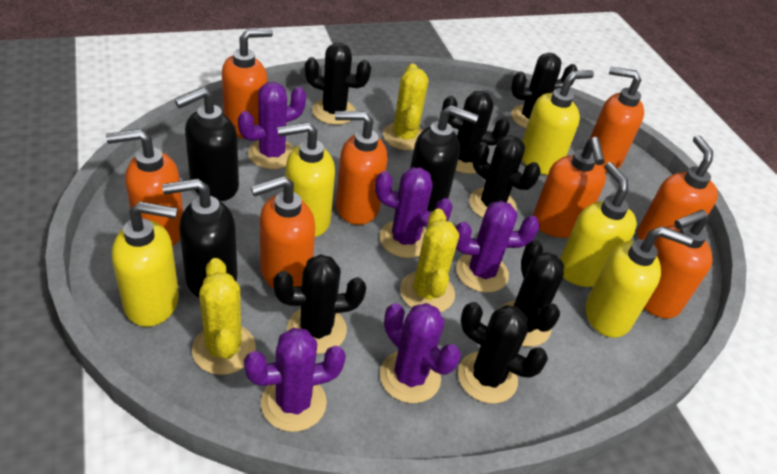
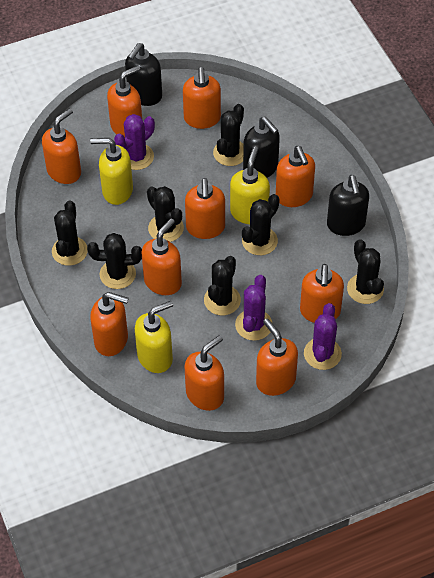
orange soap dispenser: 8 -> 10
purple cactus: 5 -> 3
yellow cactus: 3 -> 0
yellow soap dispenser: 5 -> 3

